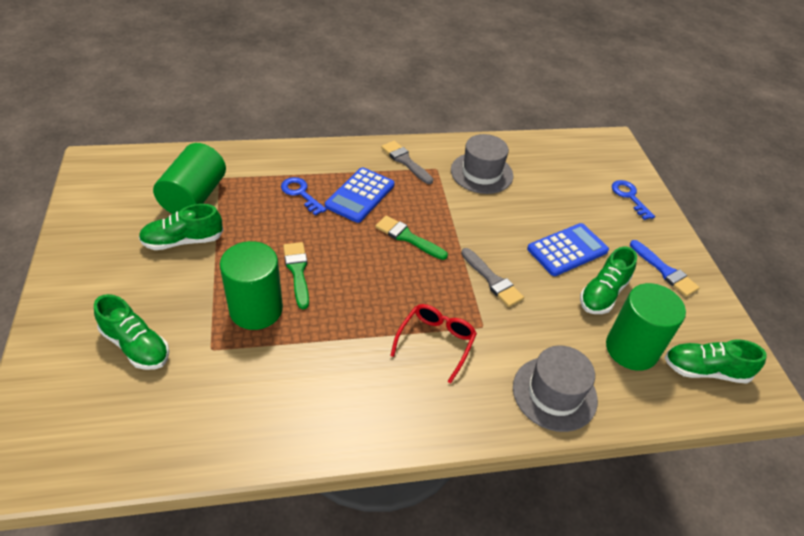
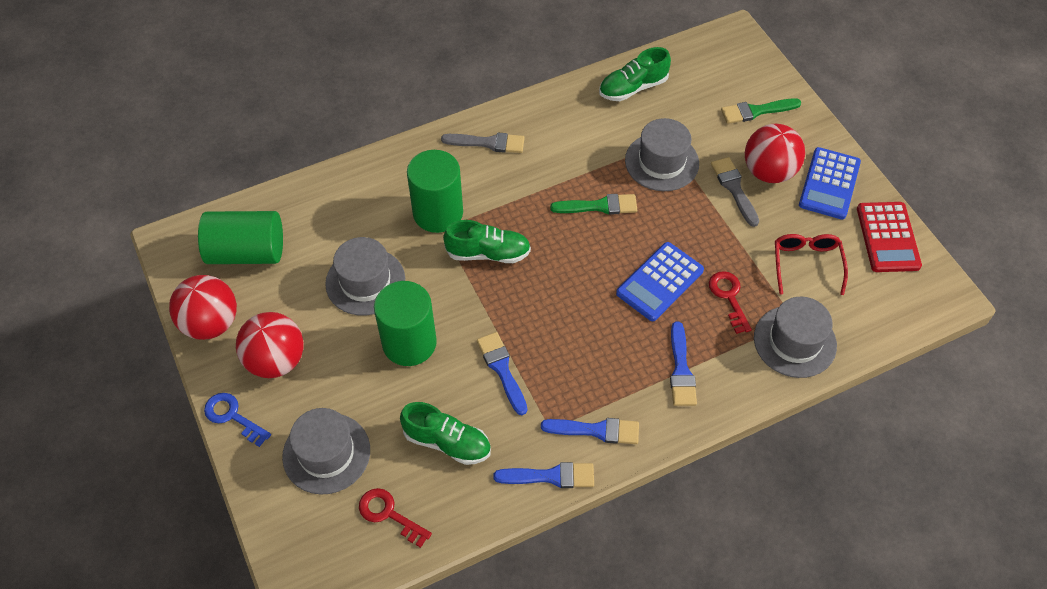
blue brush: 1 -> 4
blue key: 2 -> 1
green shoe: 4 -> 3
grey hat: 2 -> 4
red ball: 0 -> 3
red calculator: 0 -> 1
red key: 0 -> 2

